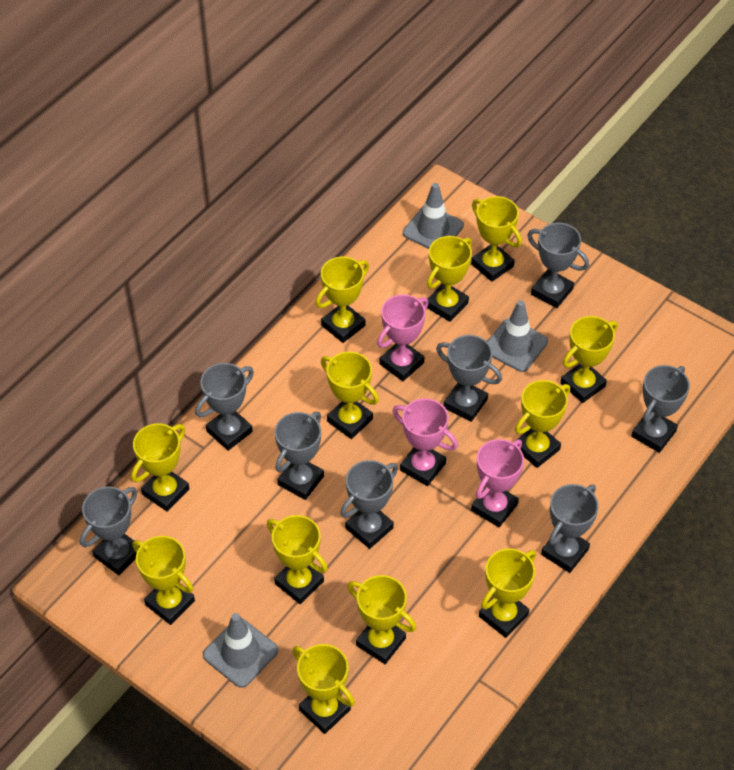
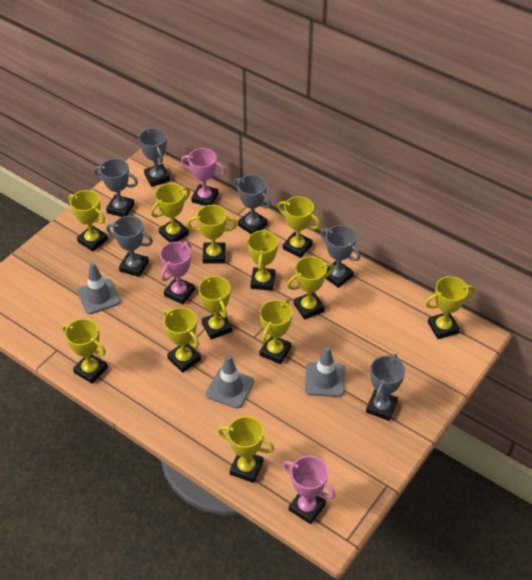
grey trophy: 8 -> 6

